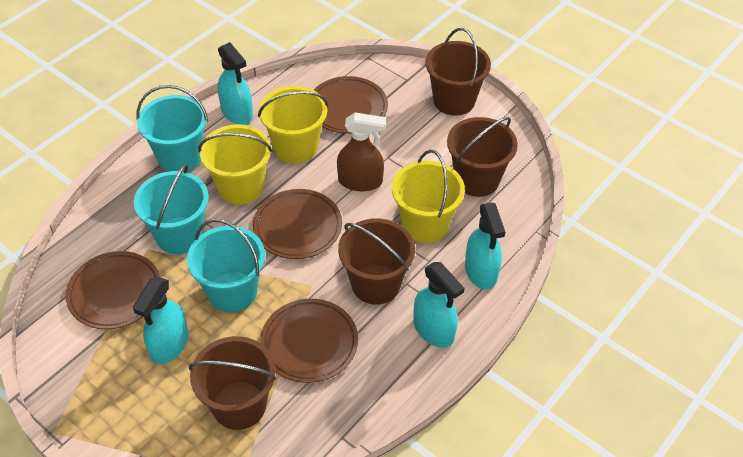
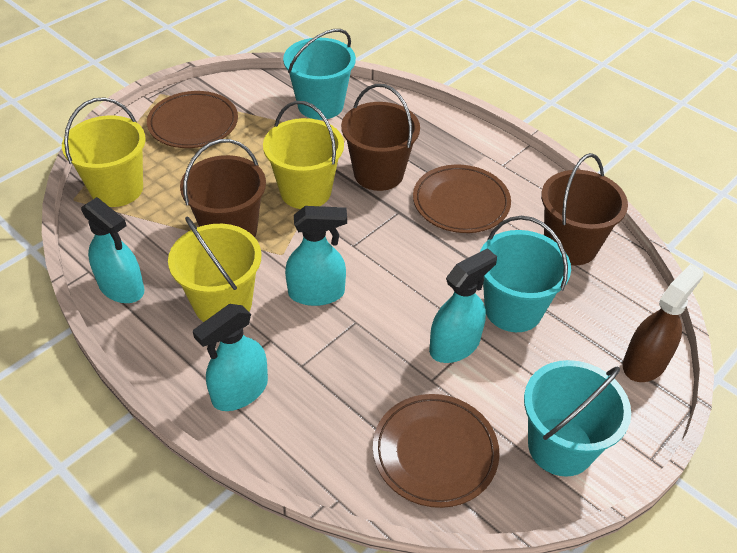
brown bucket: 4 -> 3
brown plate: 4 -> 3

